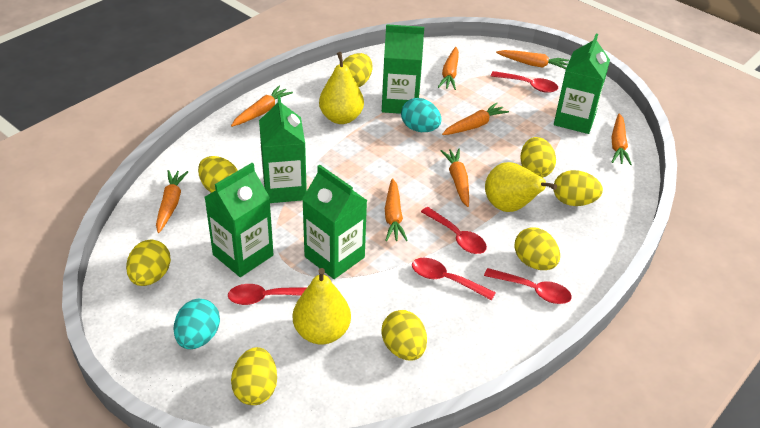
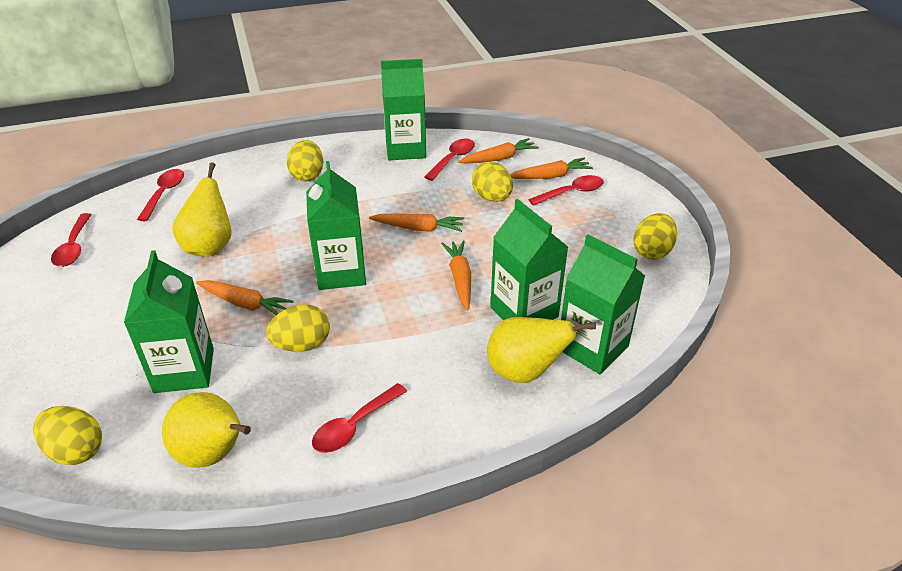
orange carrot: 8 -> 5
turquoise egg: 2 -> 0
yellow egg: 8 -> 5

